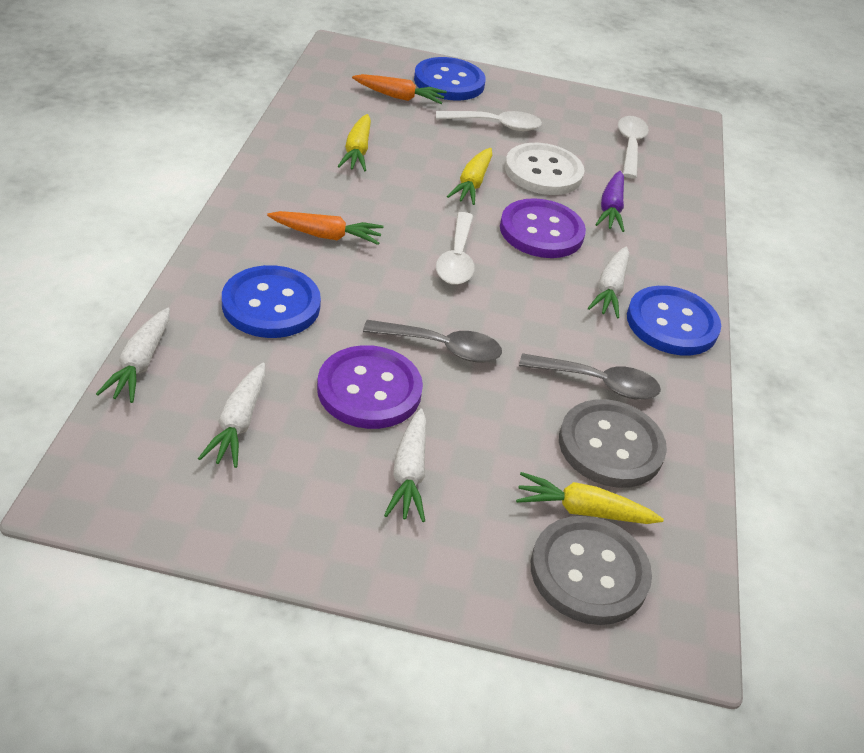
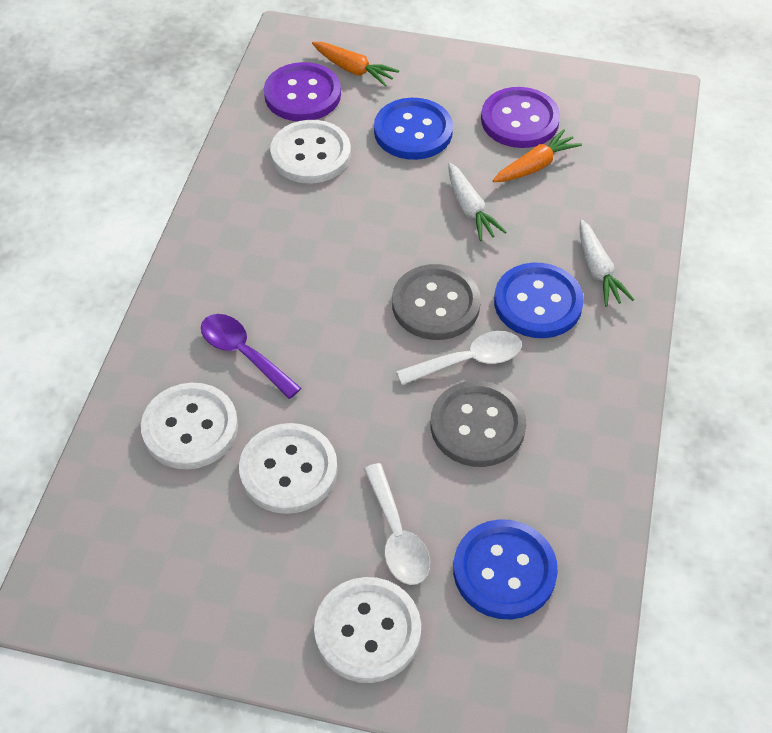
grey spoon: 2 -> 0
purple carrot: 1 -> 0
purple spoon: 0 -> 1
white button: 1 -> 4
white carrot: 4 -> 2
white spoon: 3 -> 2
yellow carrot: 3 -> 0

